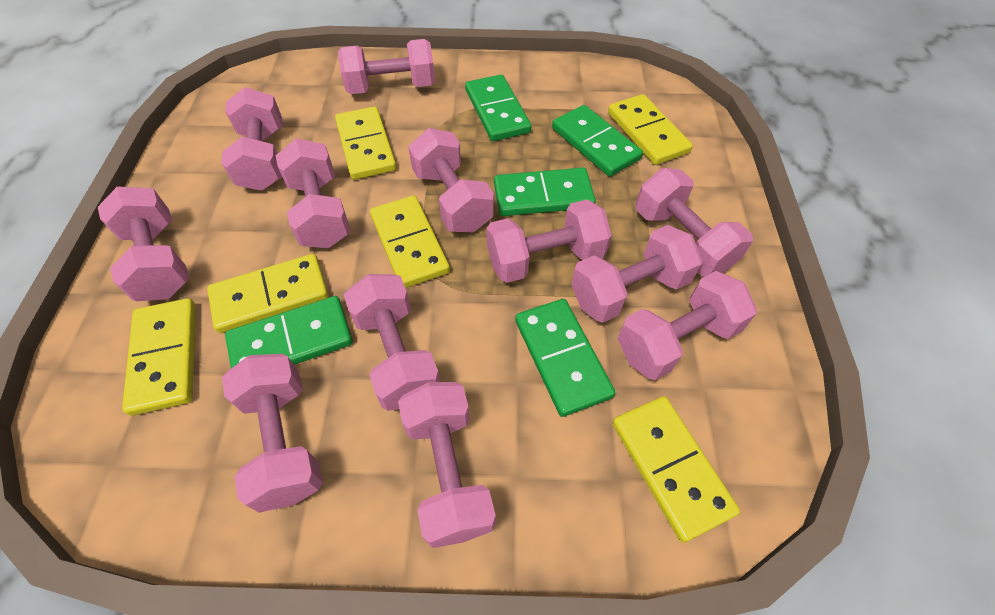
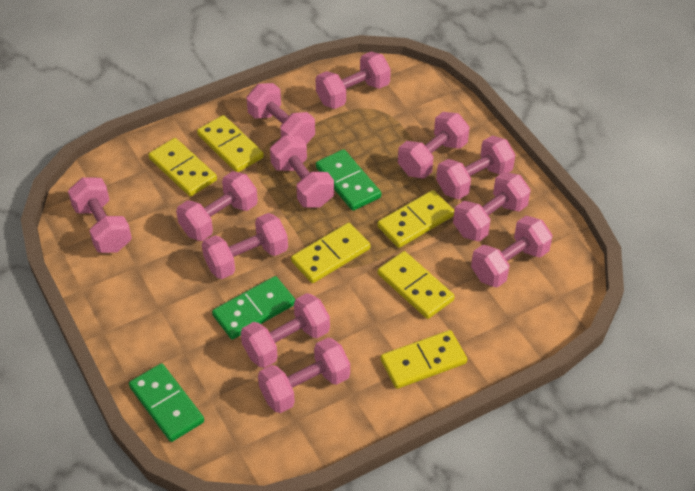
green domino: 5 -> 3

